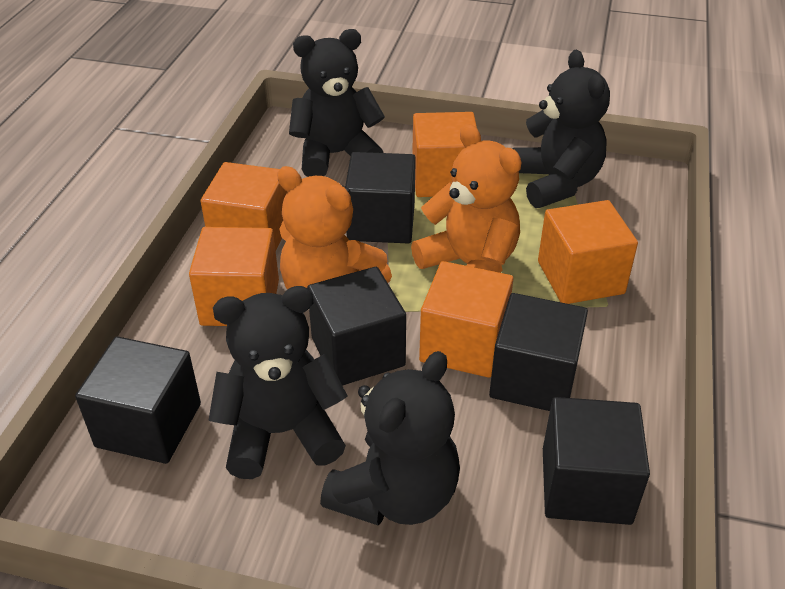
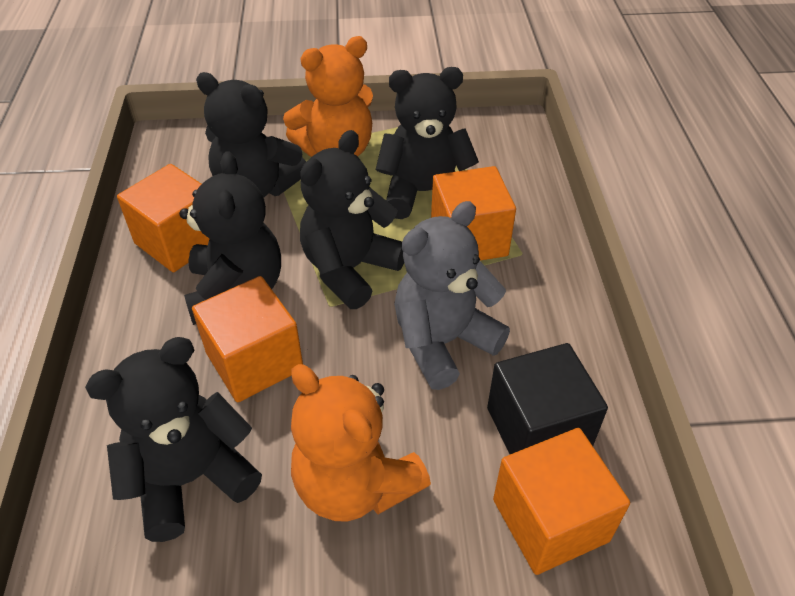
black cube: 5 -> 1
black teddy bear: 4 -> 5
grey teddy bear: 0 -> 1
orange cube: 5 -> 4

